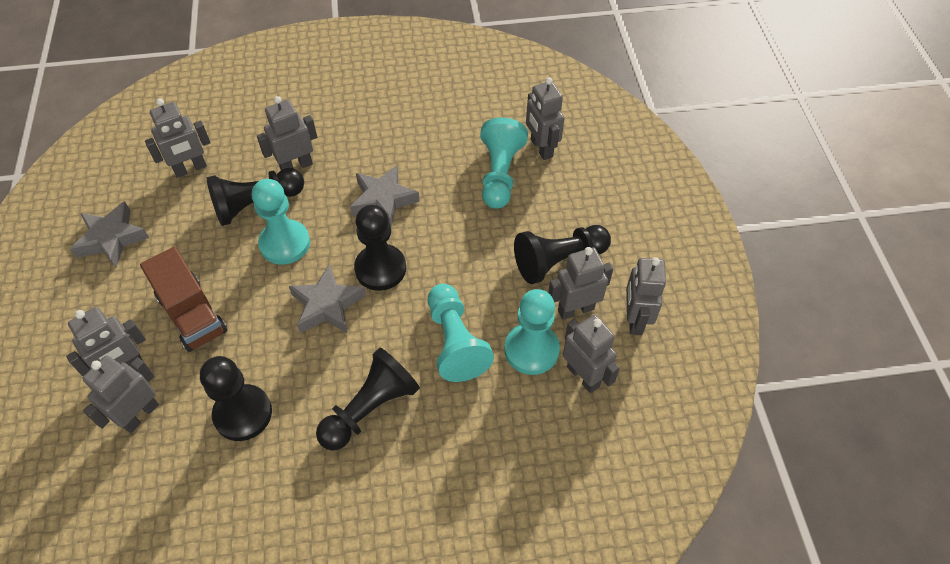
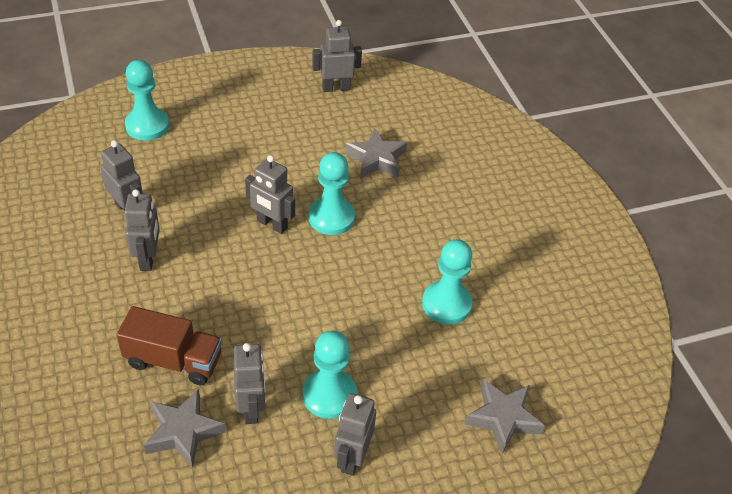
black pawn: 5 -> 0
grey robot: 8 -> 6

